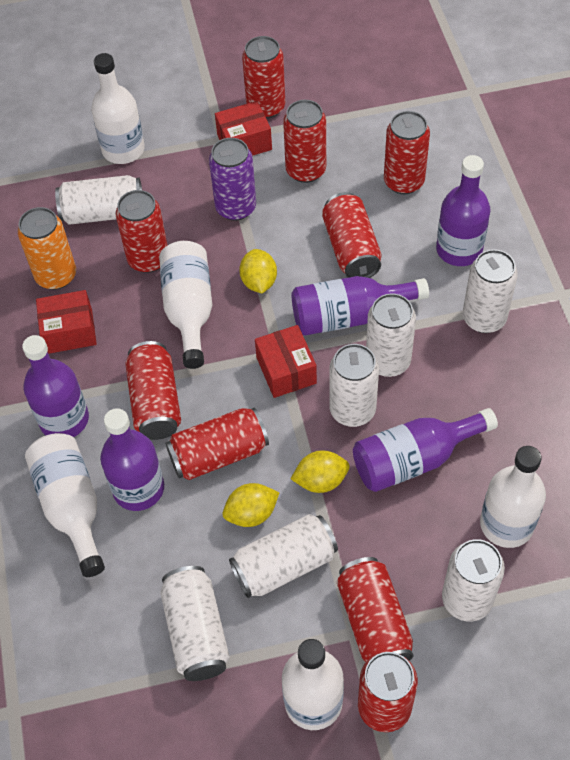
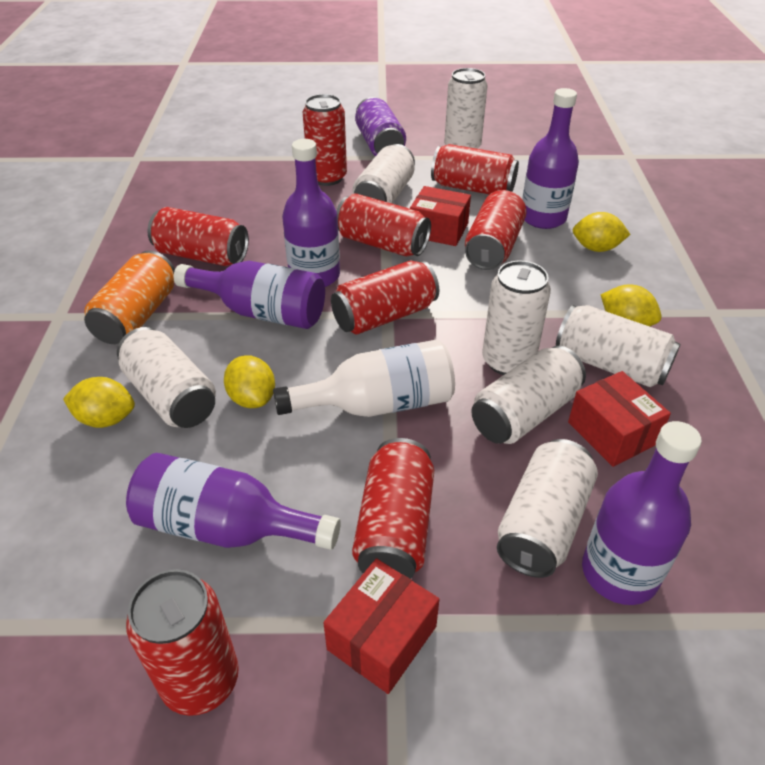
red can: 9 -> 8
white bottle: 5 -> 1
yellow lemon: 3 -> 4

